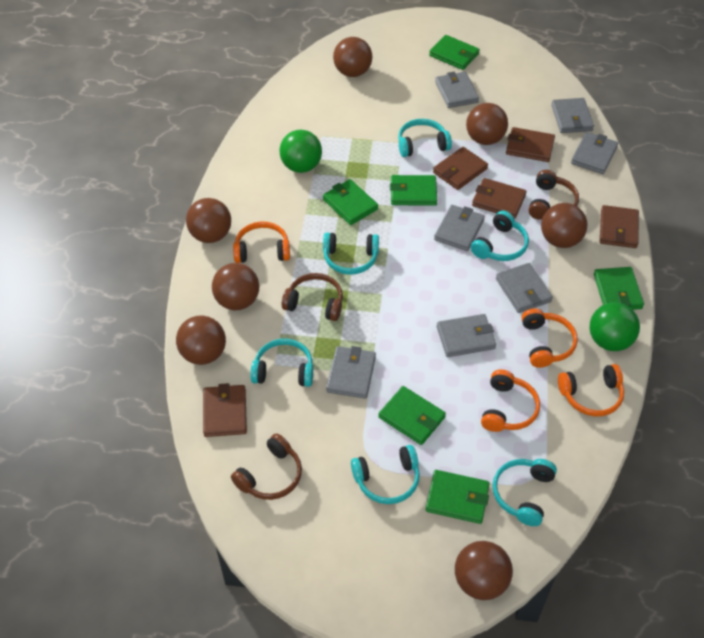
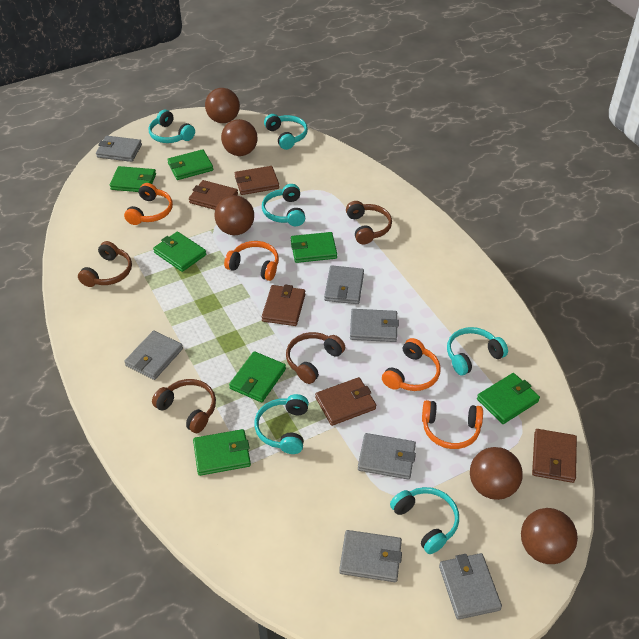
brown ball: 7 -> 5
brown headphones: 3 -> 4
green ball: 2 -> 0
green wallet: 6 -> 7

